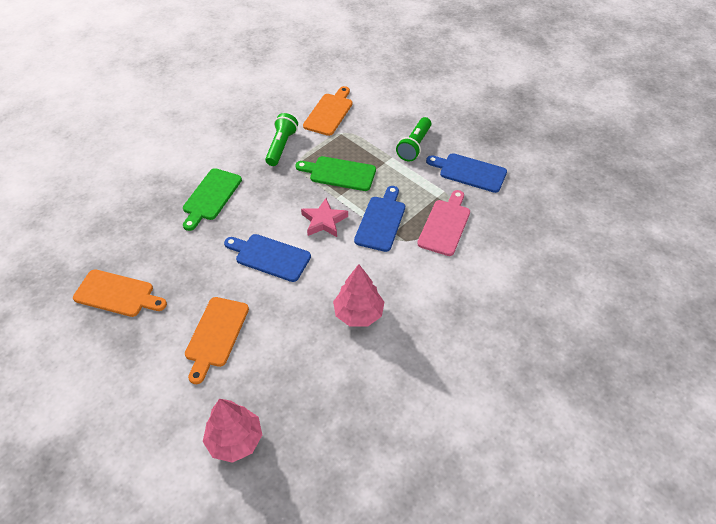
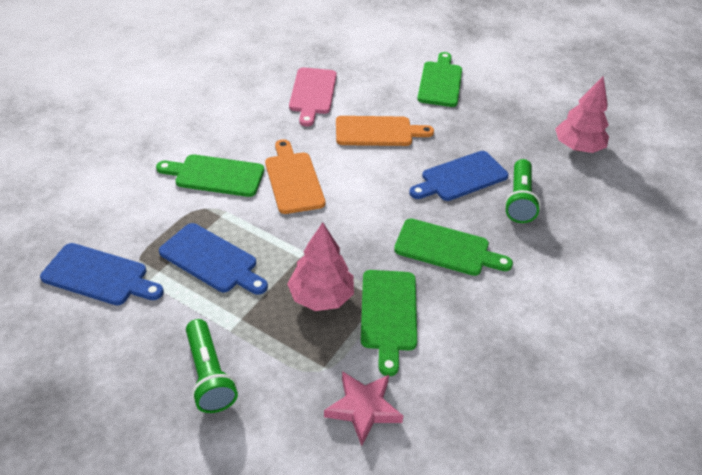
green cutting board: 2 -> 4
orange cutting board: 3 -> 2

